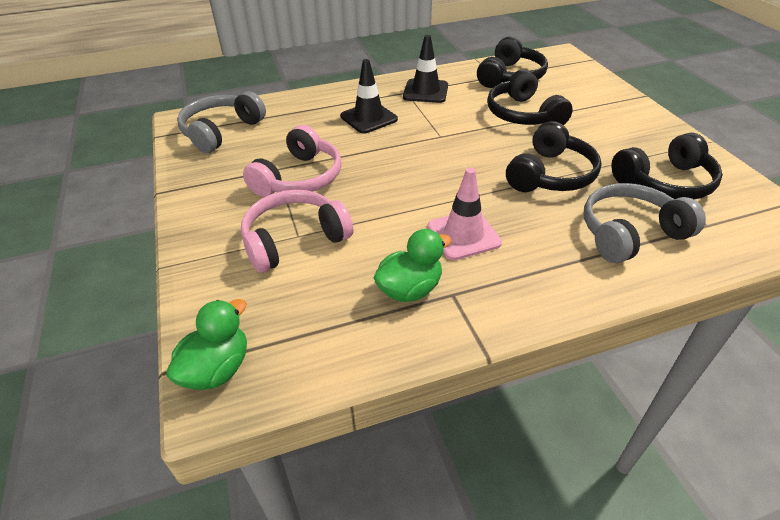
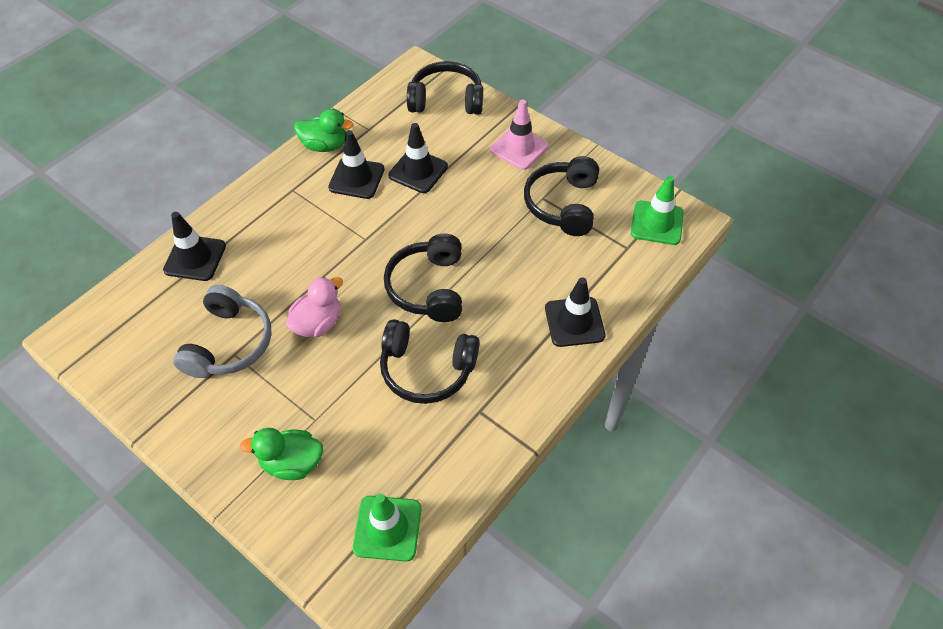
black traffic cone: 2 -> 4
green traffic cone: 0 -> 2
grey headphones: 2 -> 1
pink duck: 0 -> 1
pink headphones: 2 -> 0

